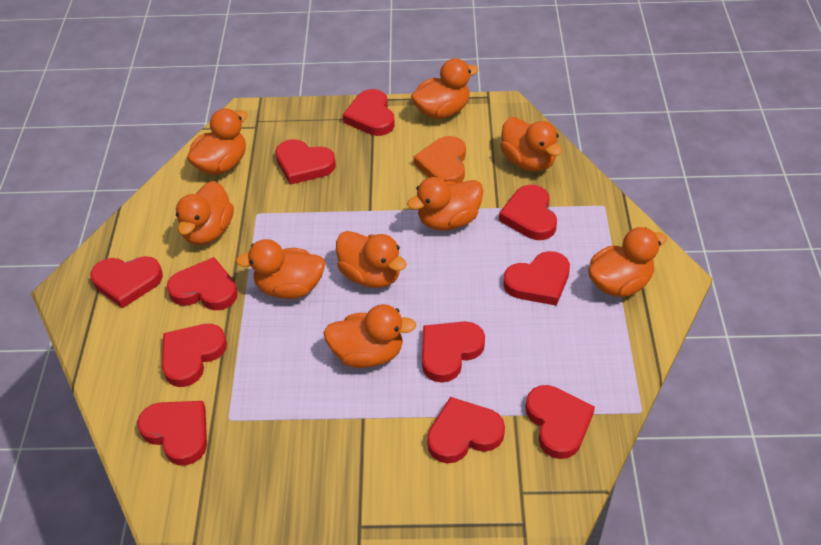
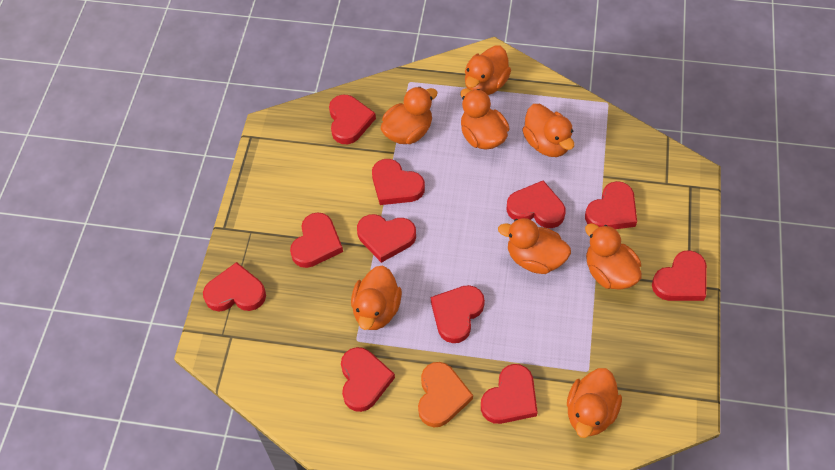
orange duck: 9 -> 8

